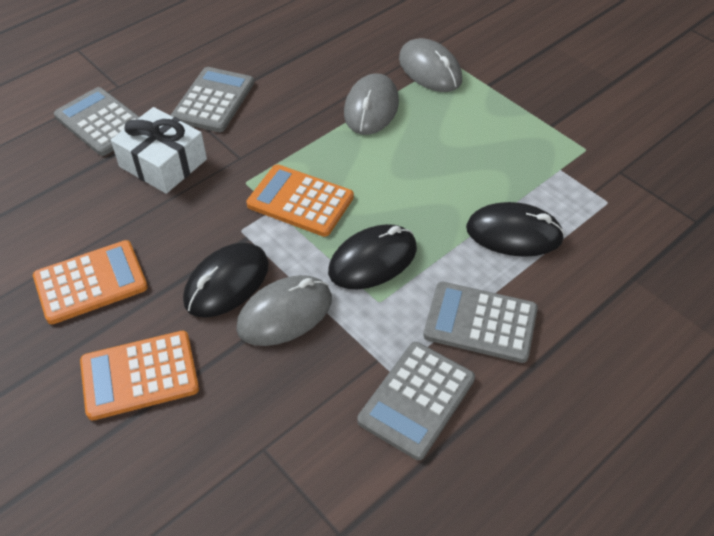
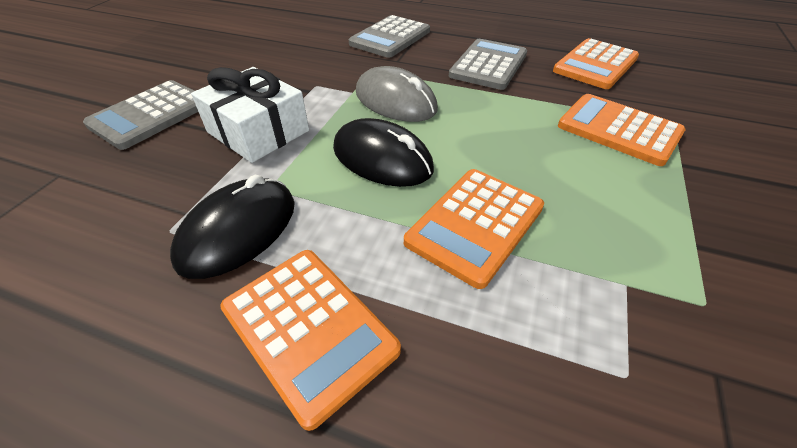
black mouse: 3 -> 2
grey calculator: 4 -> 3
grey mouse: 3 -> 1
orange calculator: 3 -> 4

